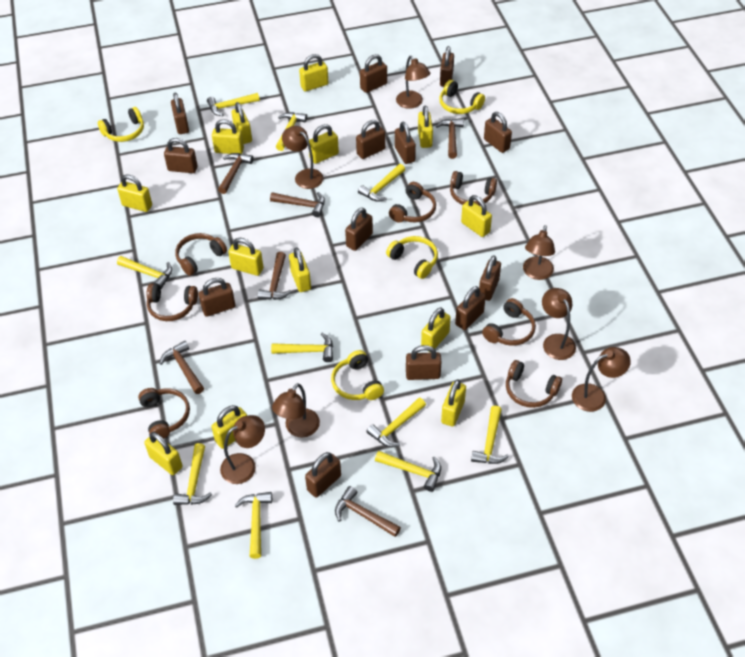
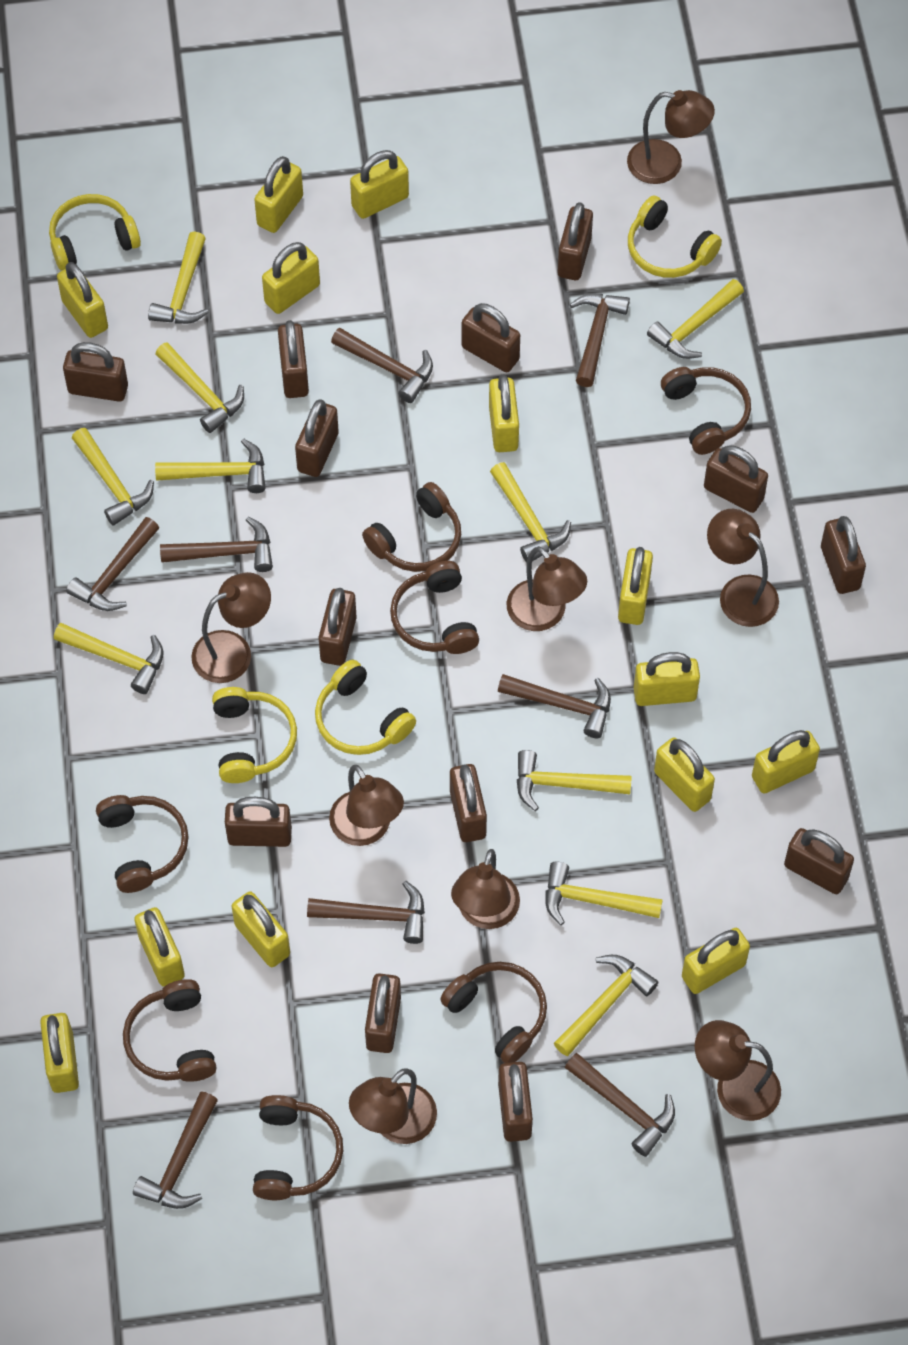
brown hammer: 6 -> 8
brown lamp: 7 -> 8

